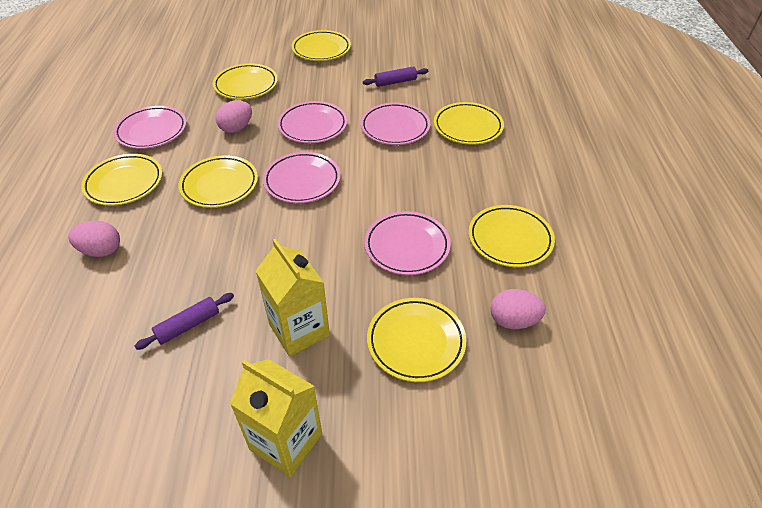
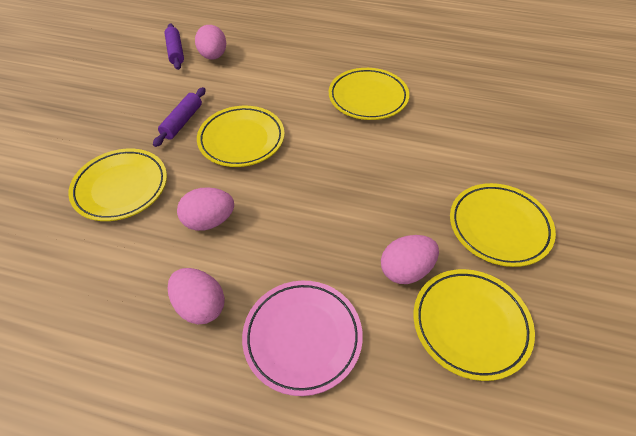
pink egg: 3 -> 4
pink plate: 5 -> 1
yellow carton: 2 -> 0
yellow plate: 7 -> 5

